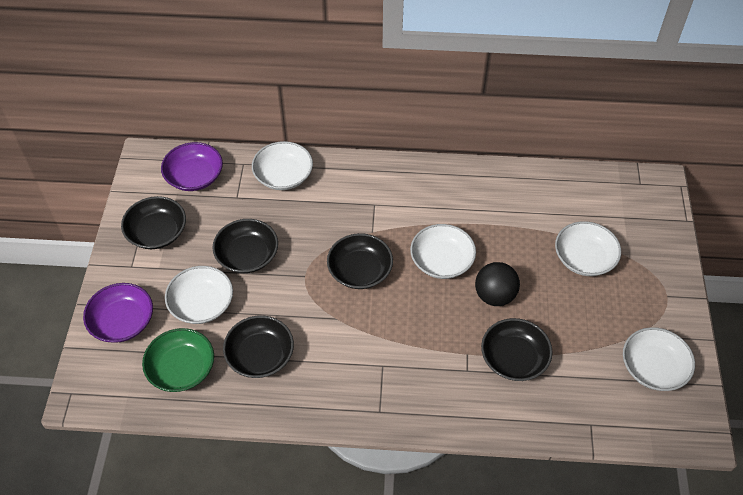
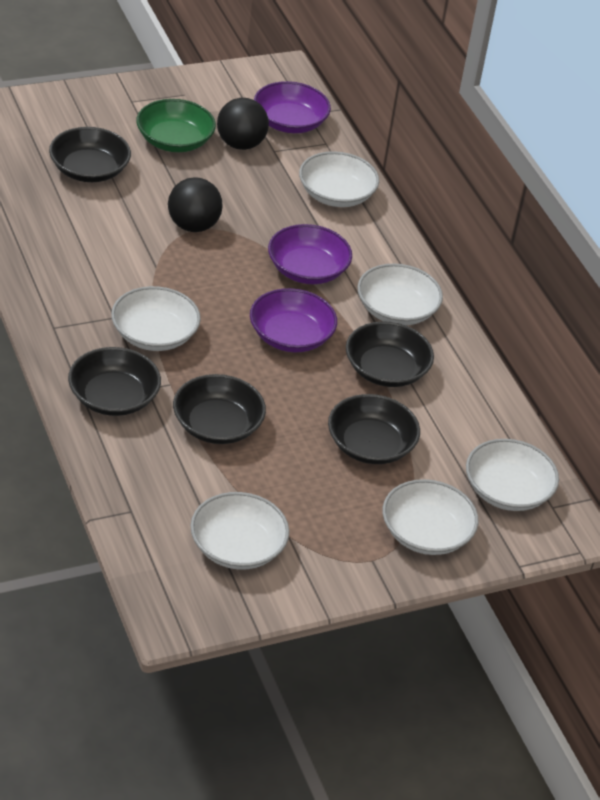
black ball: 1 -> 2
purple bowl: 2 -> 3
white bowl: 5 -> 6

